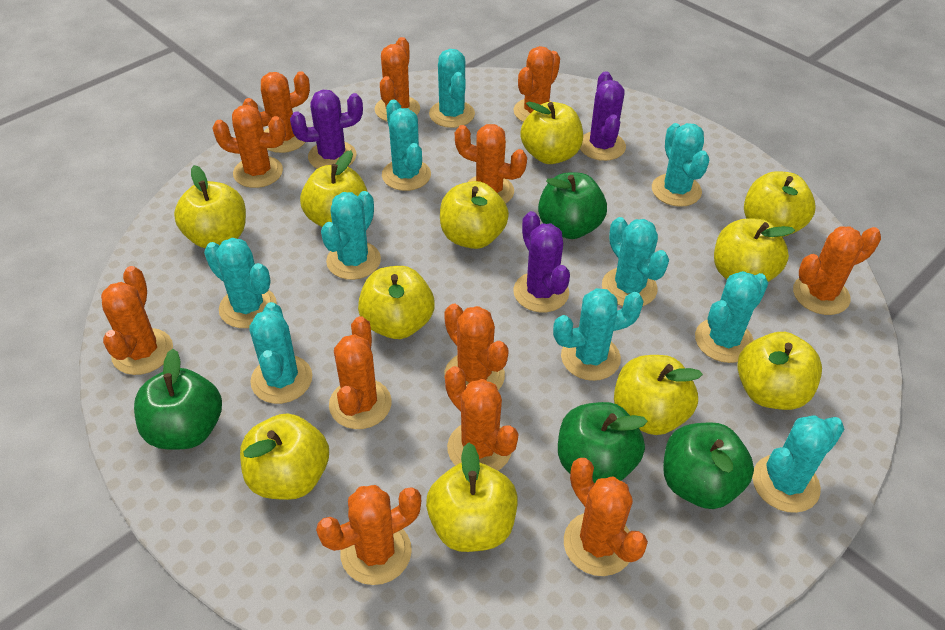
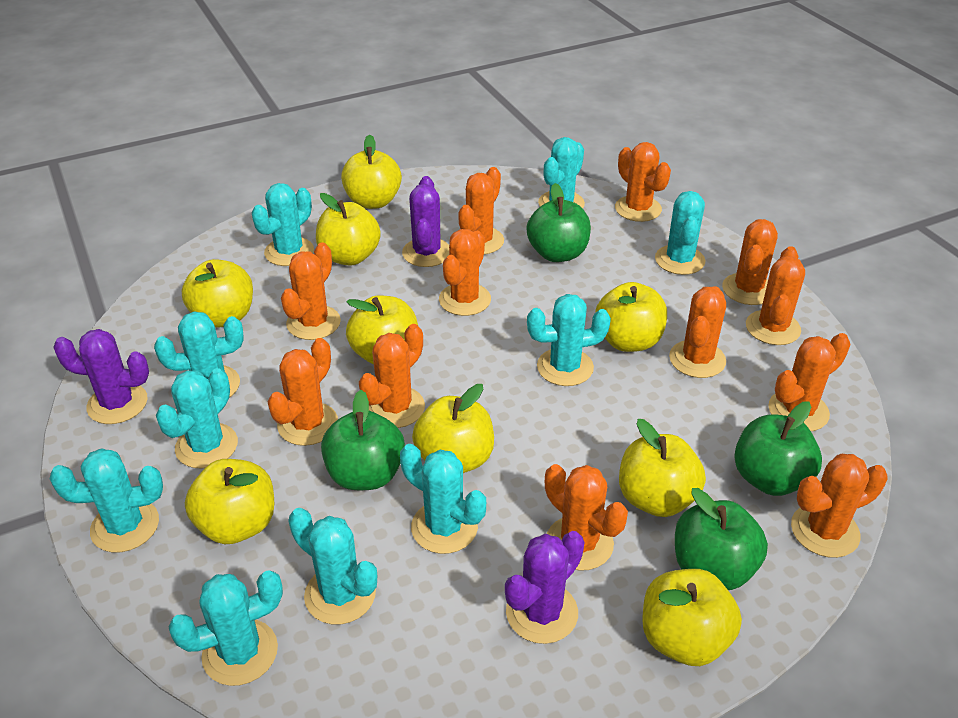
yellow apple: 11 -> 9

